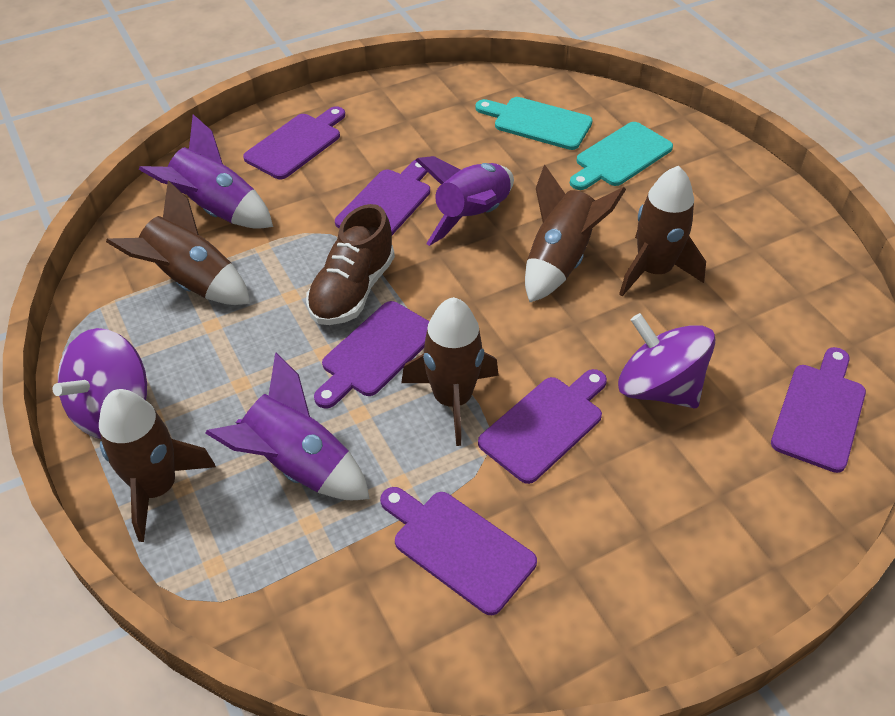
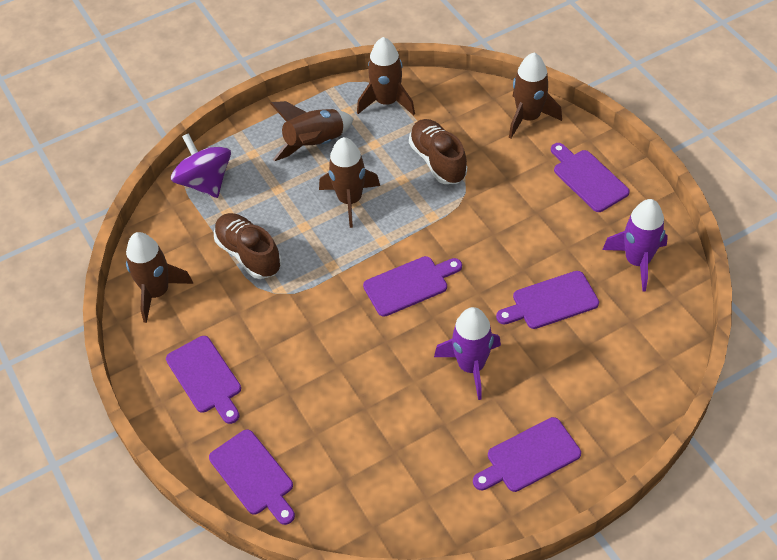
brown shoe: 1 -> 2
purple rocket: 3 -> 2
purple spinning top: 2 -> 1
turquoise cutting board: 2 -> 0

